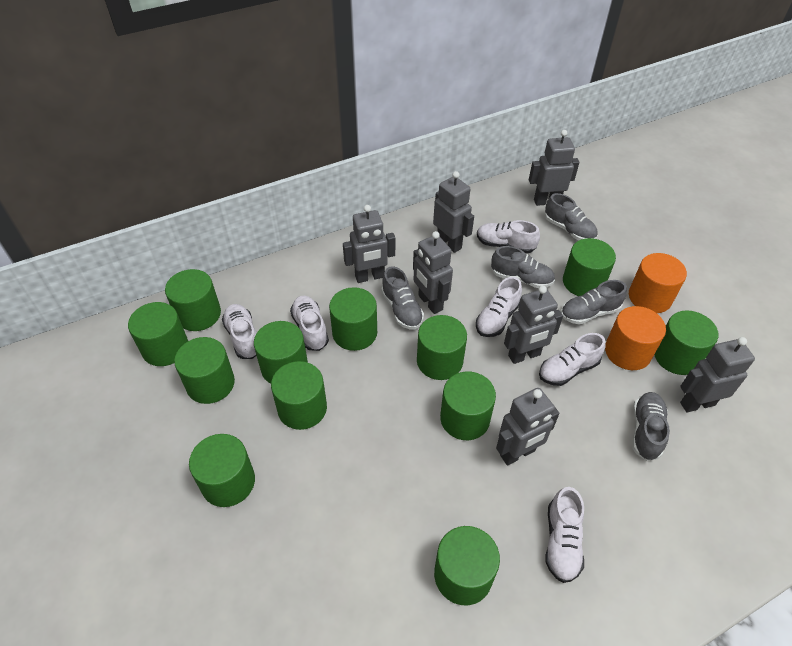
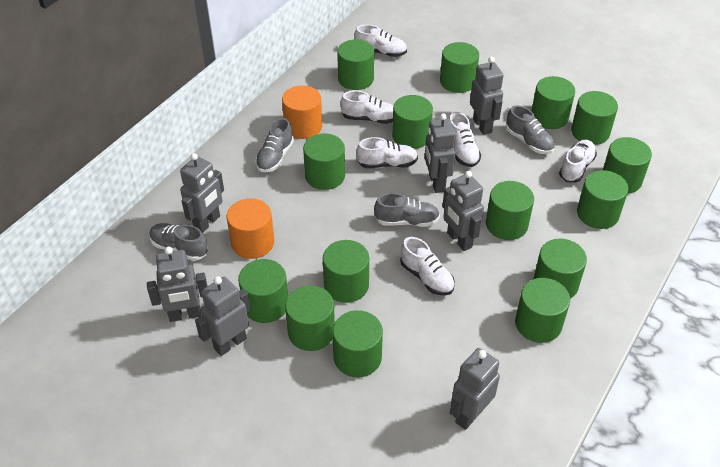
green cylinder: 12 -> 15
grey shoe: 5 -> 4

